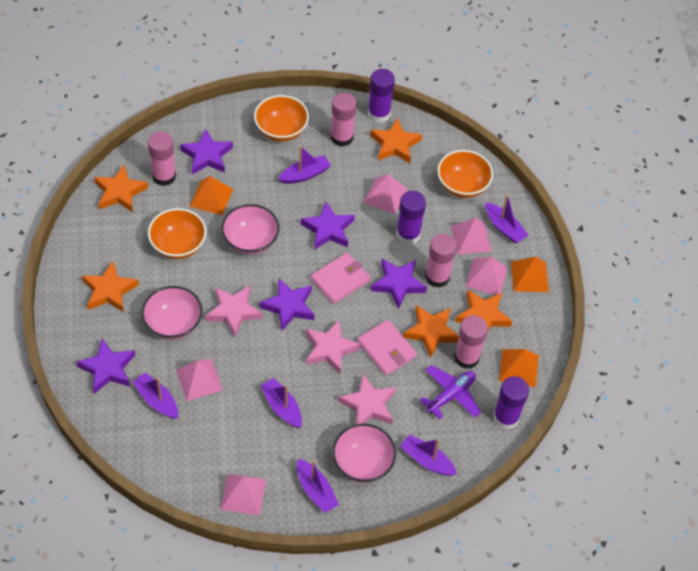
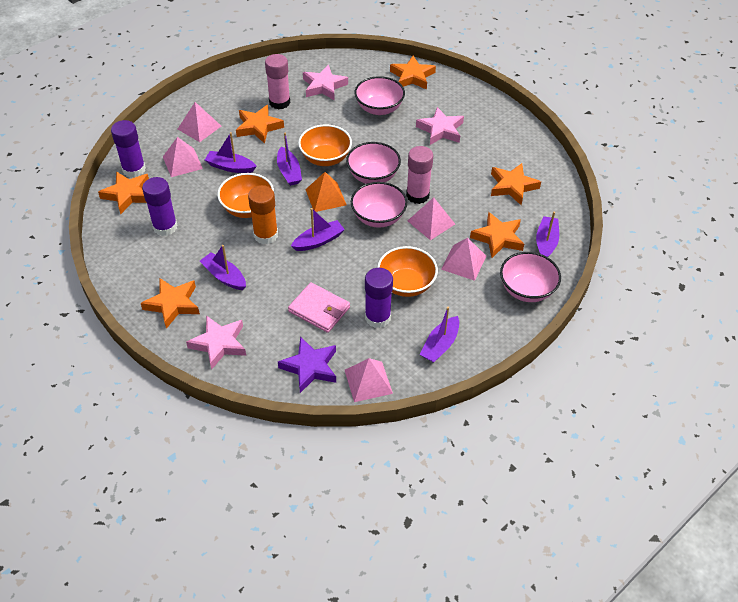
orange glue stick: 0 -> 1
orange pyramid: 3 -> 1
orange star: 5 -> 6
pink bowl: 3 -> 4
pink glue stick: 4 -> 2
pink wallet: 2 -> 1
purple plane: 1 -> 0
purple star: 5 -> 1

